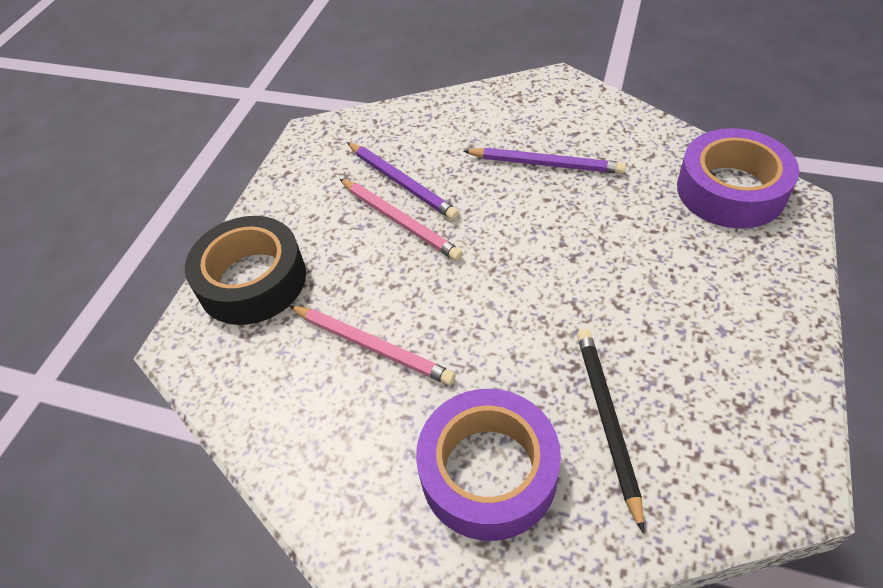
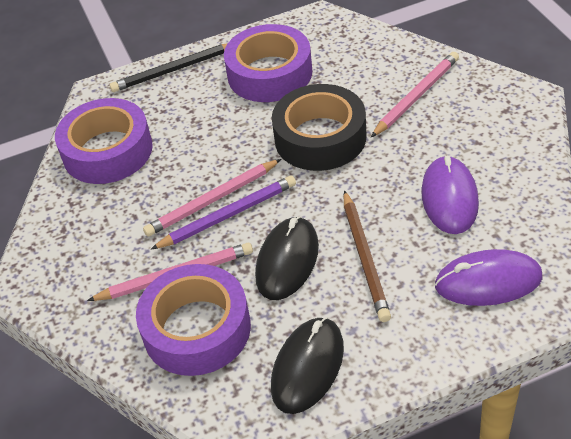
black mouse: 0 -> 2
brown pencil: 0 -> 1
pink pencil: 2 -> 3
purple mouse: 0 -> 2
purple pencil: 2 -> 1
purple tape: 2 -> 3

